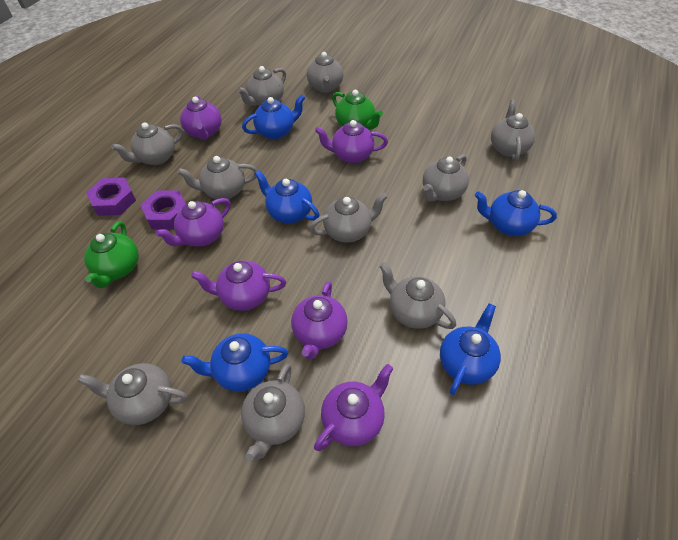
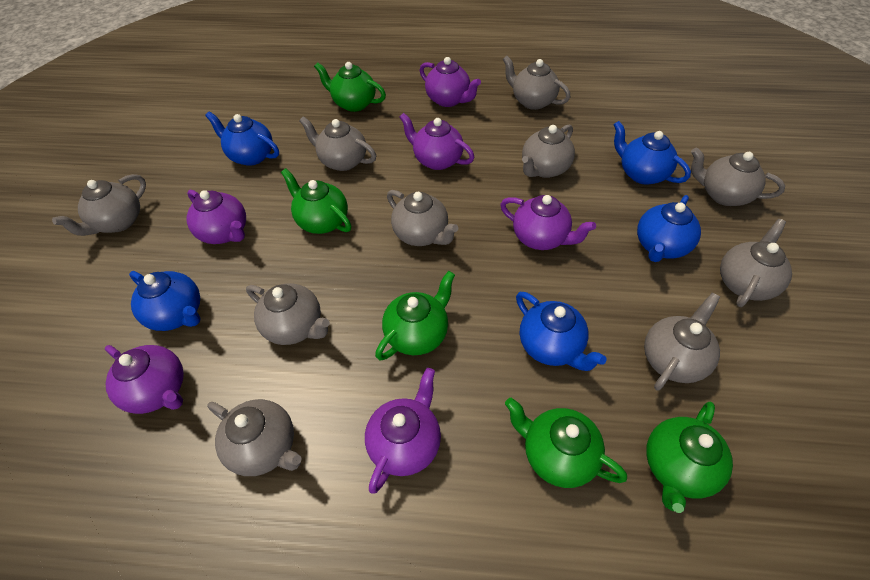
green teapot: 2 -> 5
purple nut: 2 -> 0

